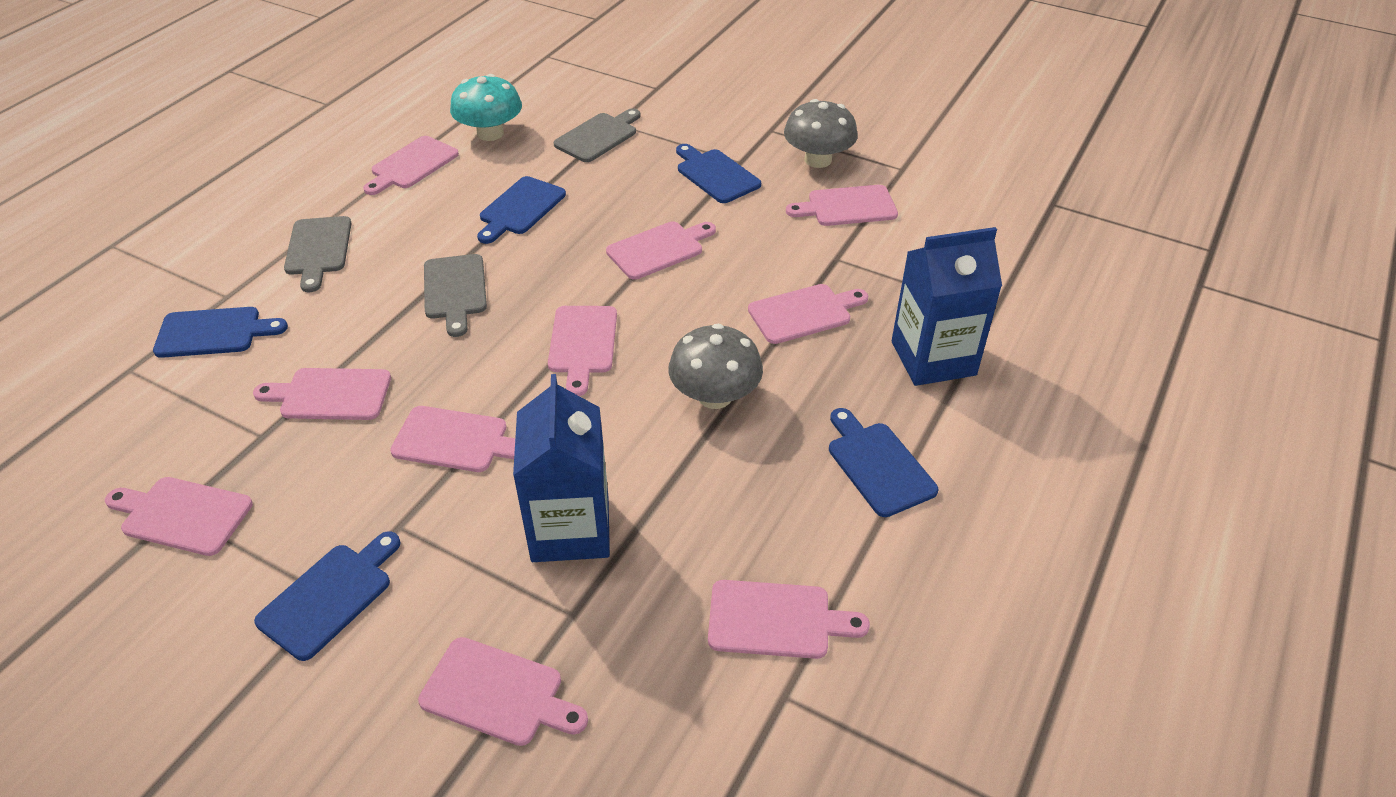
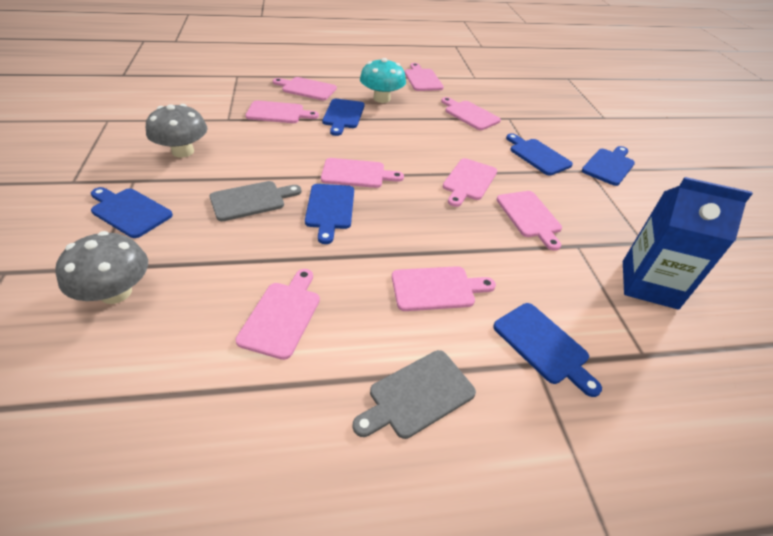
blue carton: 2 -> 1
blue cutting board: 5 -> 6
grey cutting board: 3 -> 2
pink cutting board: 10 -> 9

